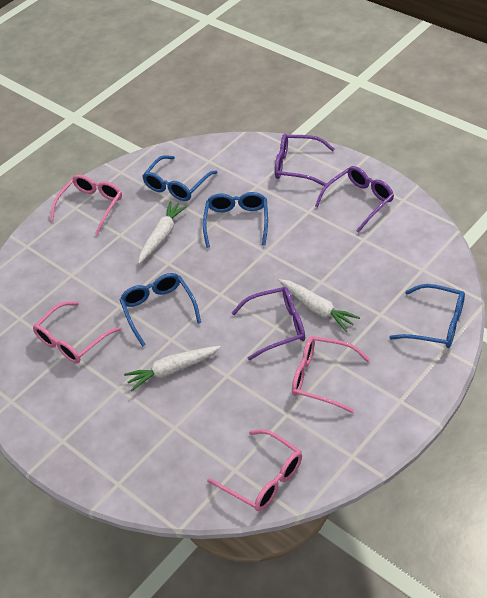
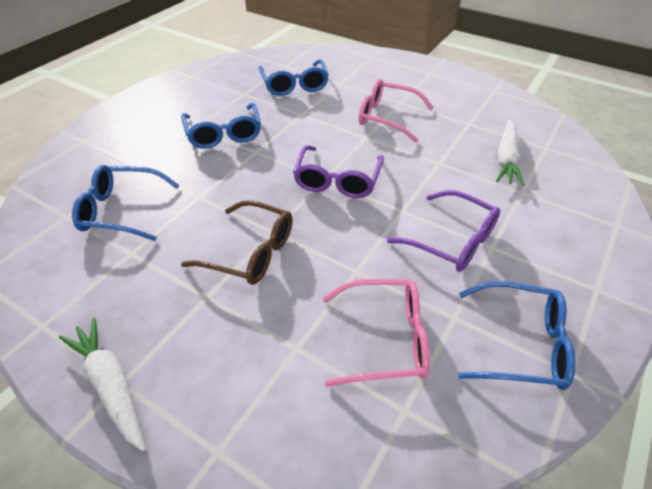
brown glasses: 0 -> 1
pink glasses: 4 -> 2
purple glasses: 3 -> 2
white carrot: 3 -> 2

